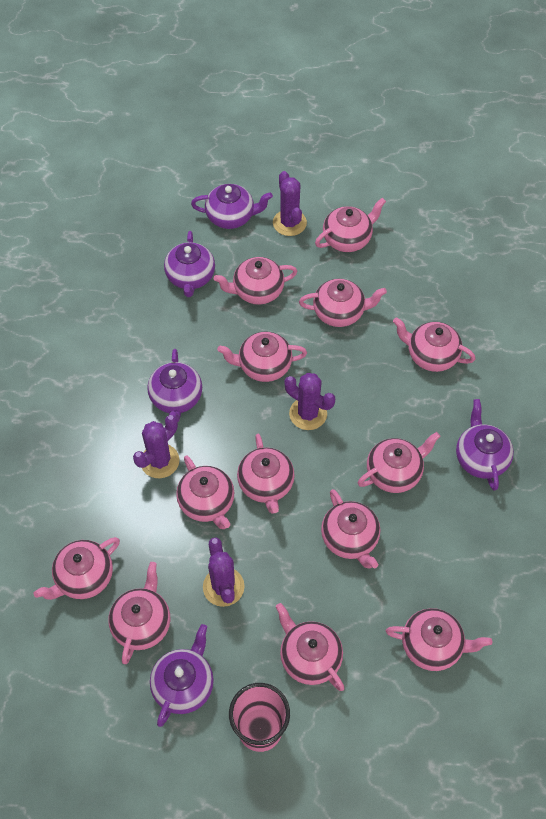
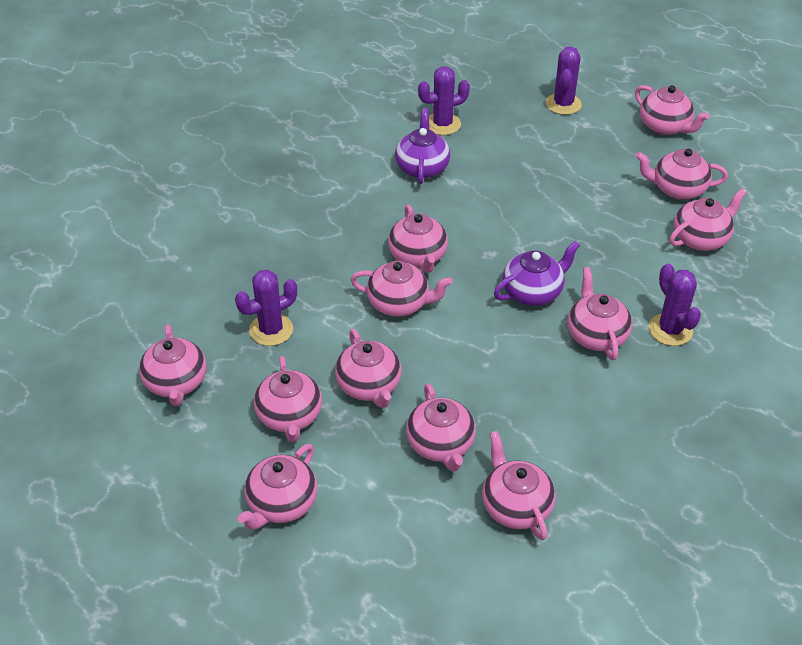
pink cup: 1 -> 0
pink teapot: 13 -> 12
purple teapot: 5 -> 2

